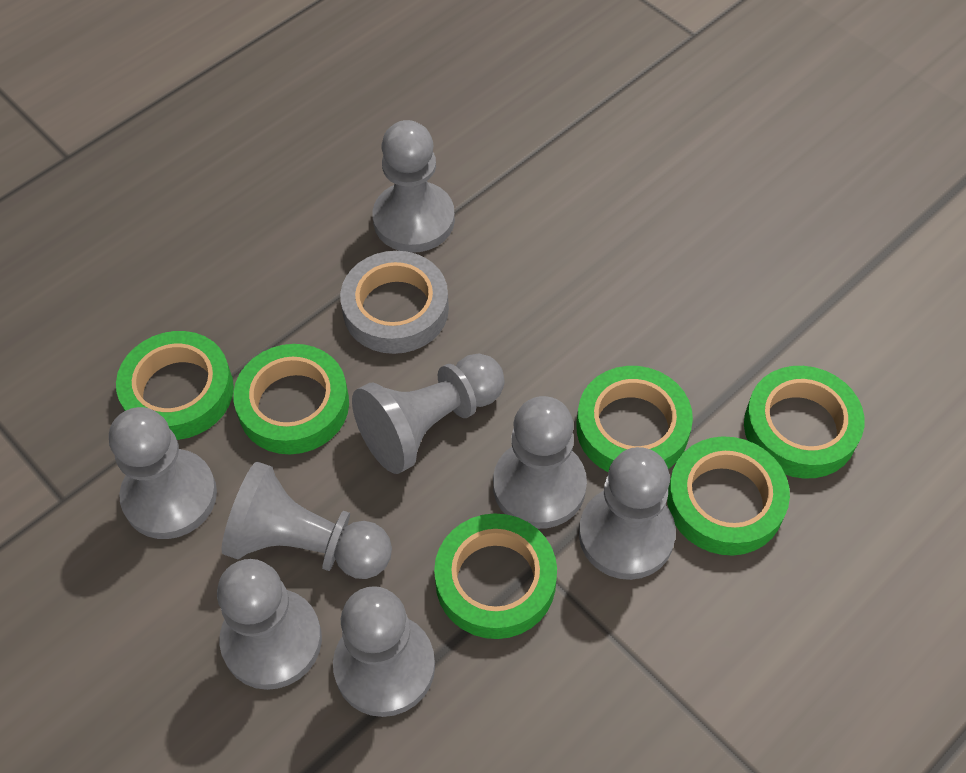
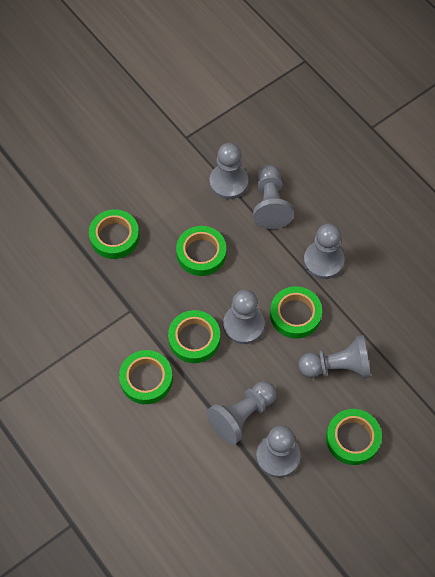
grey pawn: 8 -> 7
grey tape: 1 -> 0

